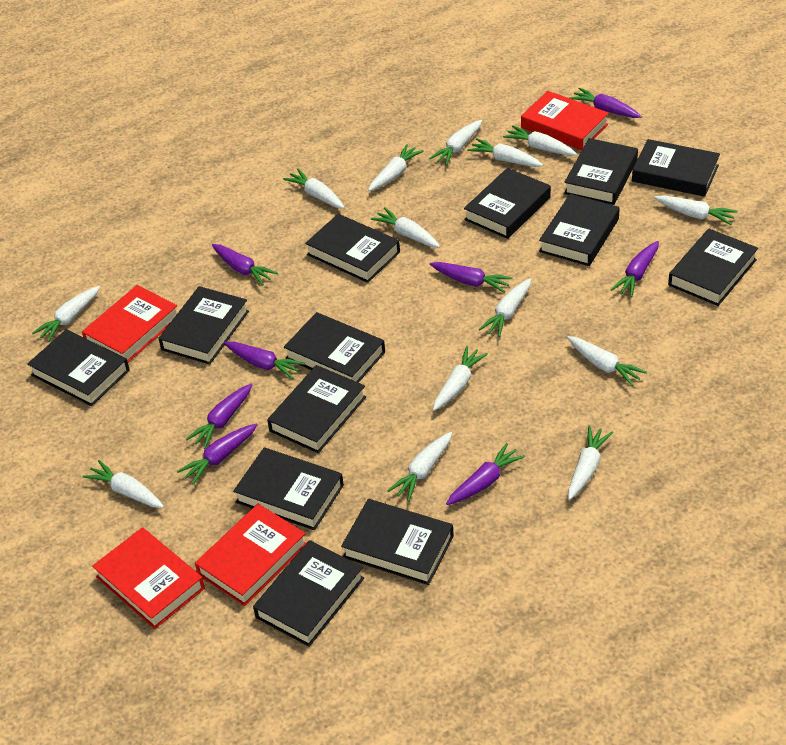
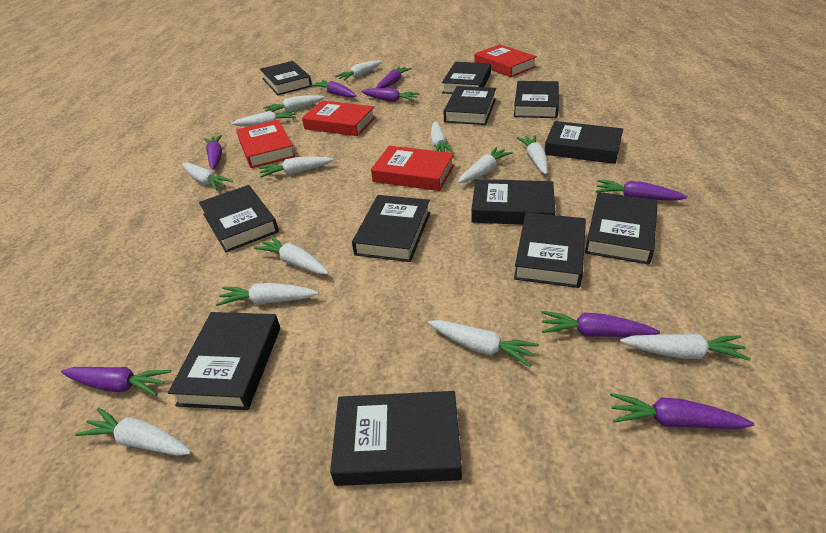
black book: 13 -> 12
white carrot: 14 -> 13

